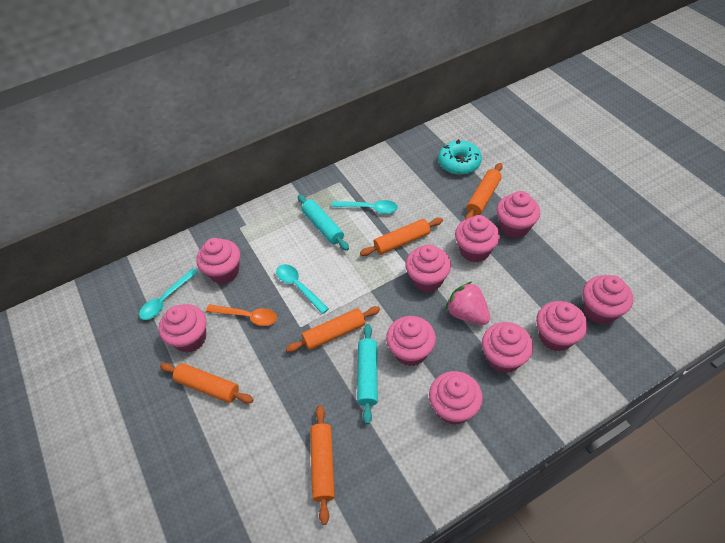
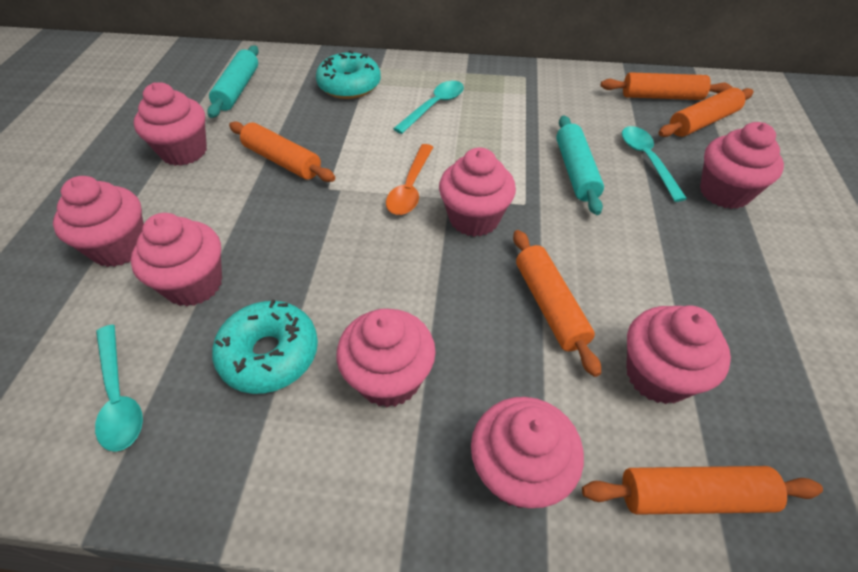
pink cupcake: 10 -> 8
pink strawberry: 1 -> 0
turquoise donut: 1 -> 2

